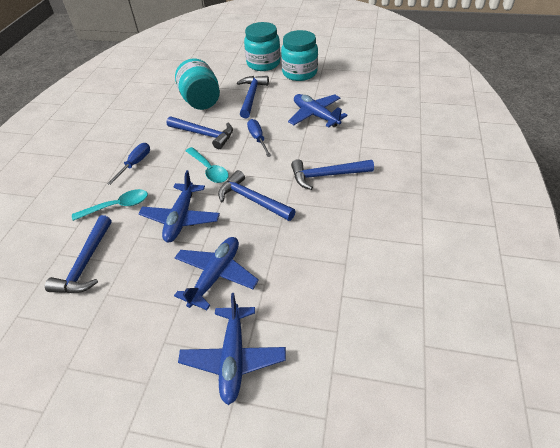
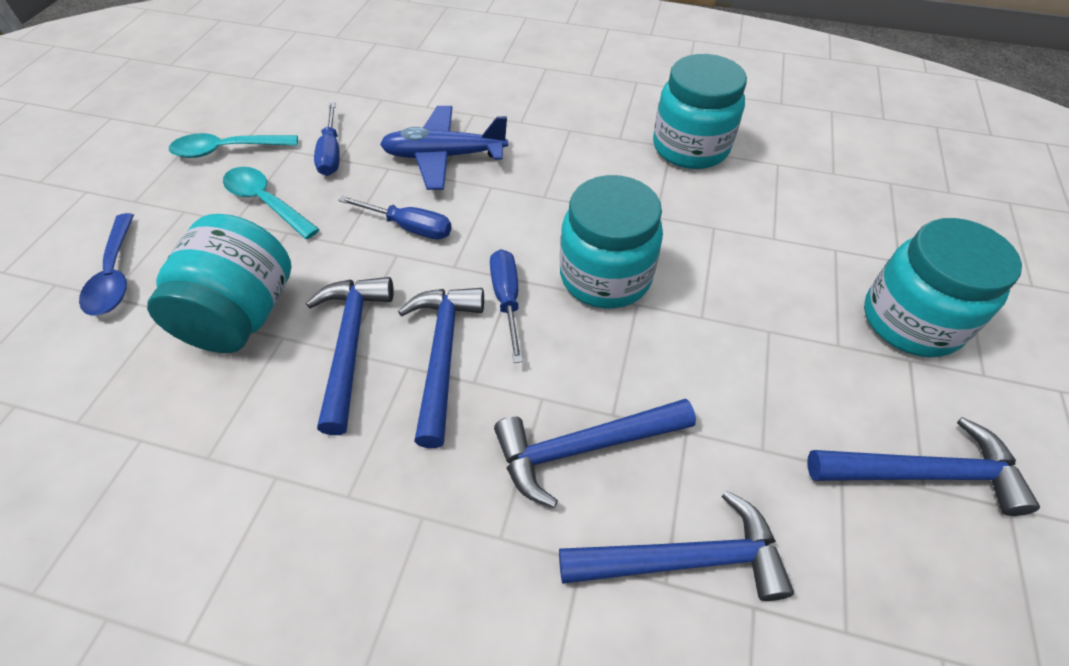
blue plane: 4 -> 1
blue screwdriver: 2 -> 3
blue spoon: 0 -> 1
turquoise jar: 3 -> 4

